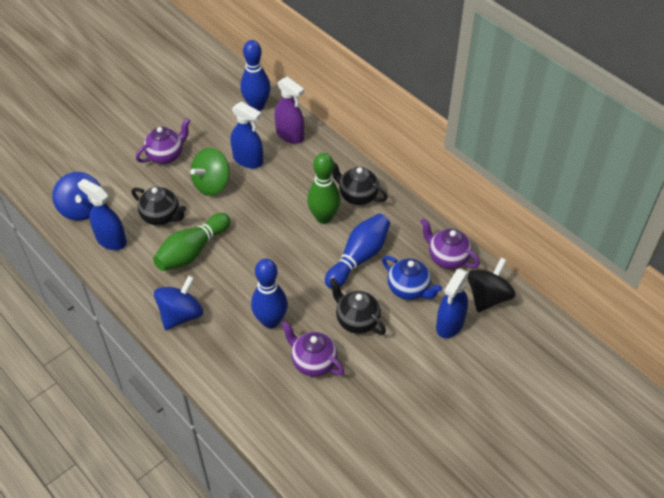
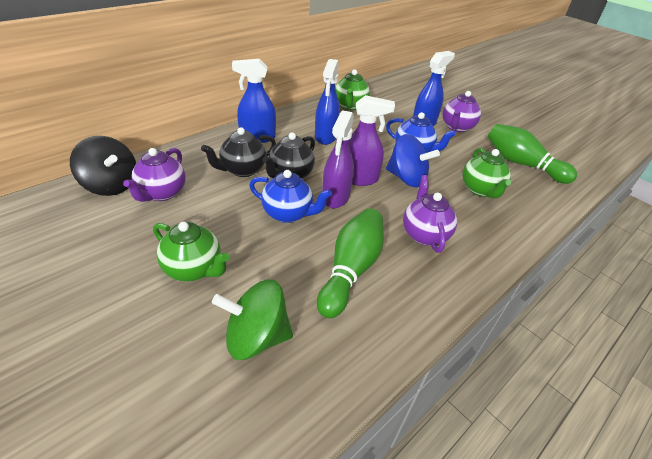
black teapot: 3 -> 2
blue bowling pin: 3 -> 0
blue spinning top: 2 -> 1
blue teapot: 1 -> 2
green teapot: 0 -> 3
purple spray bottle: 1 -> 2

